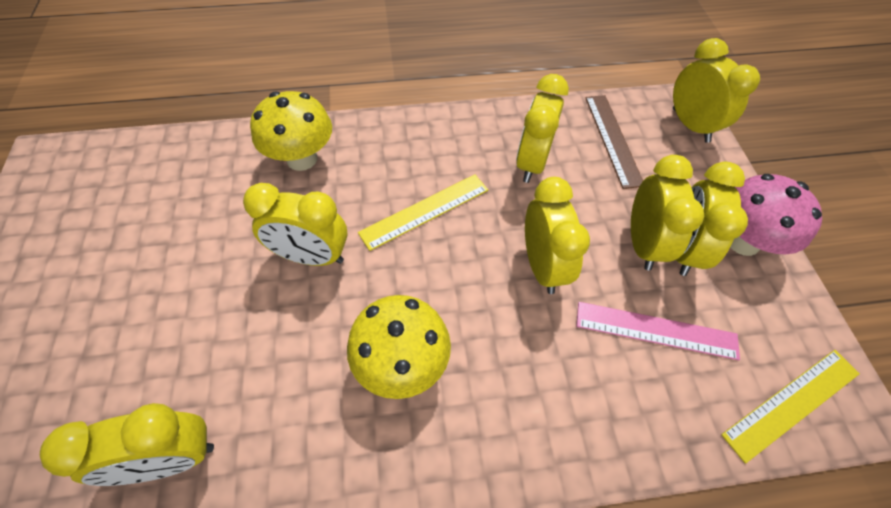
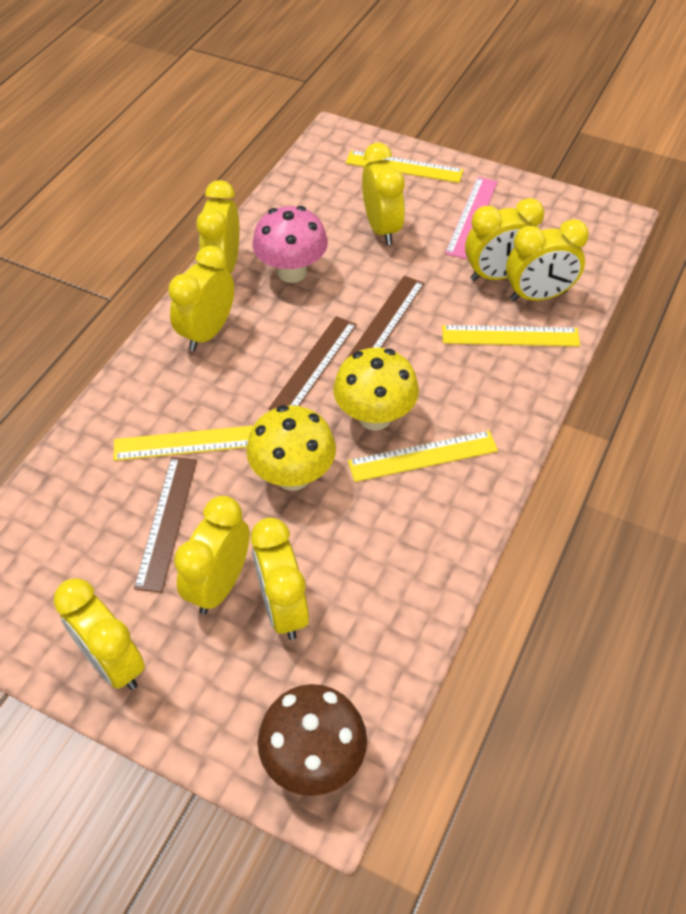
brown mushroom: 0 -> 1
brown ruler: 1 -> 3
yellow clock: 7 -> 8
yellow ruler: 2 -> 4

